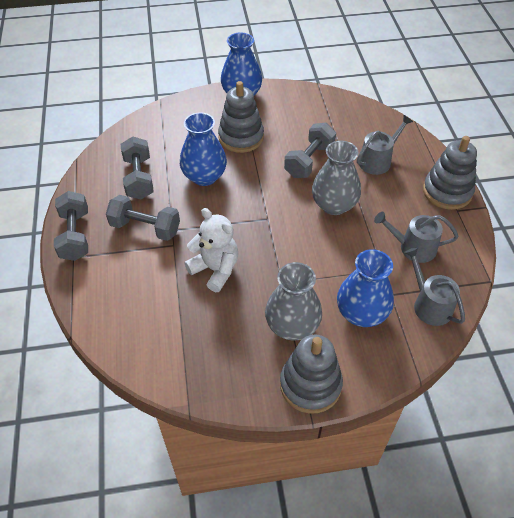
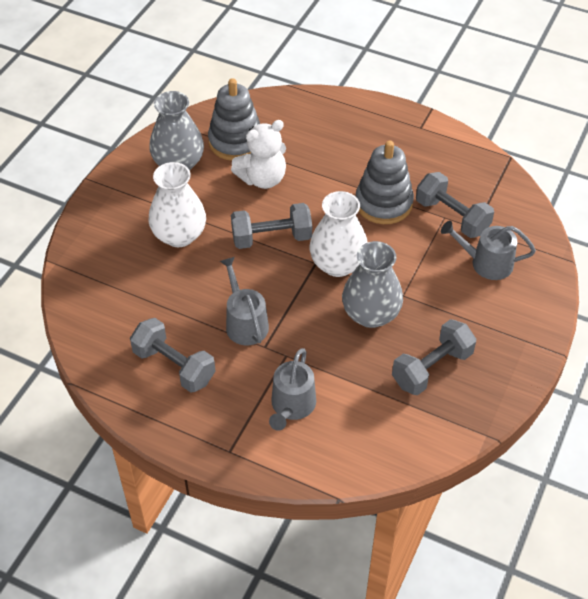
blue vase: 3 -> 0
grey stacking toy: 3 -> 2
white vase: 0 -> 2

